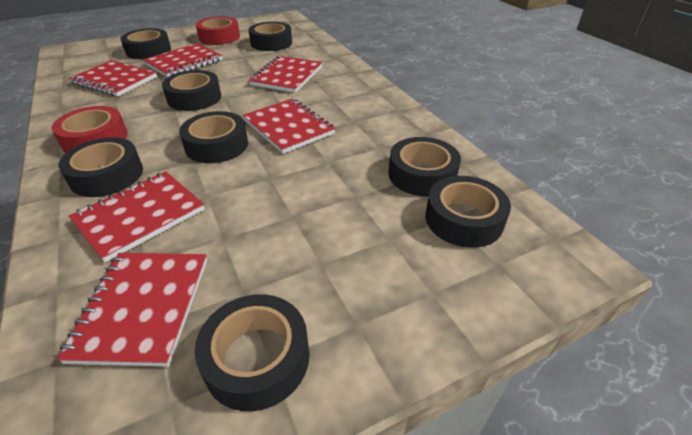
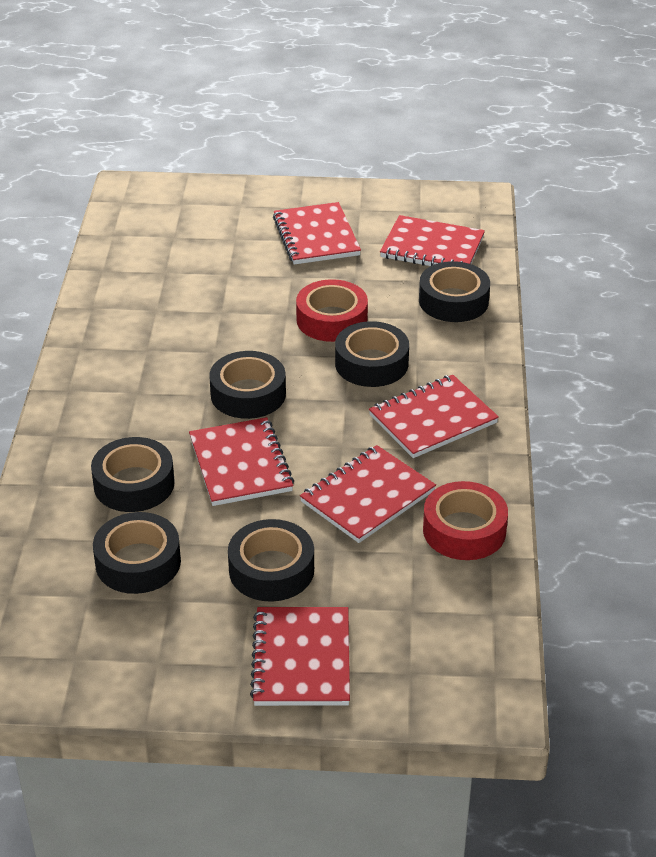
black tape: 8 -> 6

